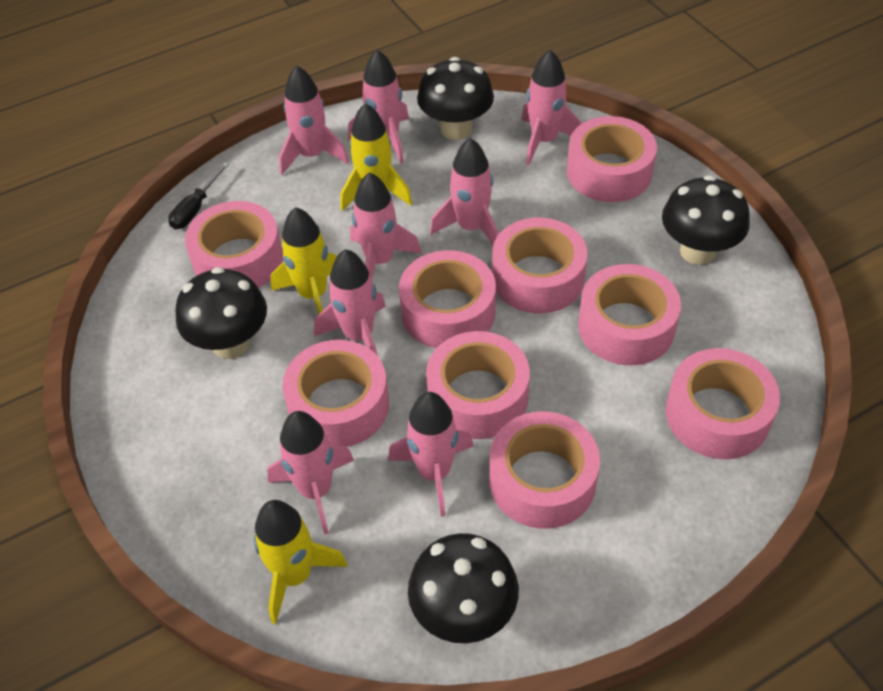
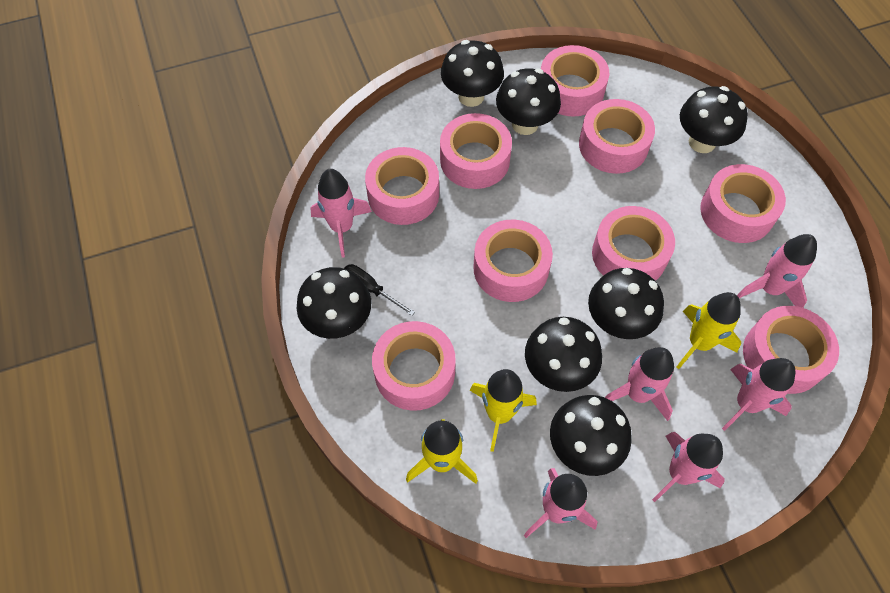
black mushroom: 4 -> 7
pink rocket: 8 -> 6

